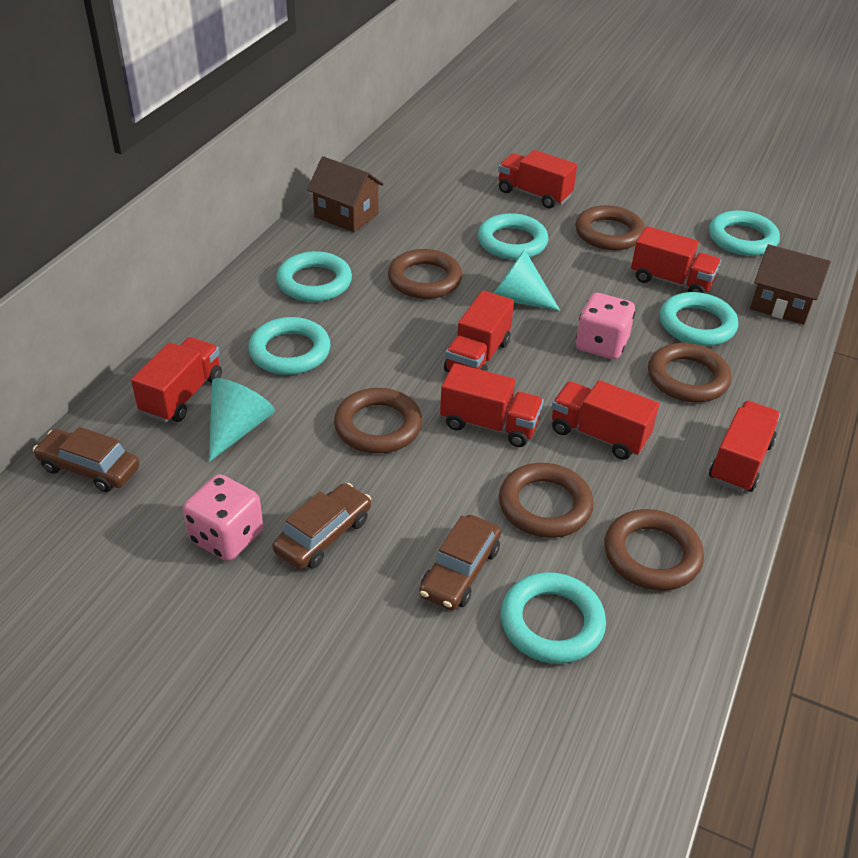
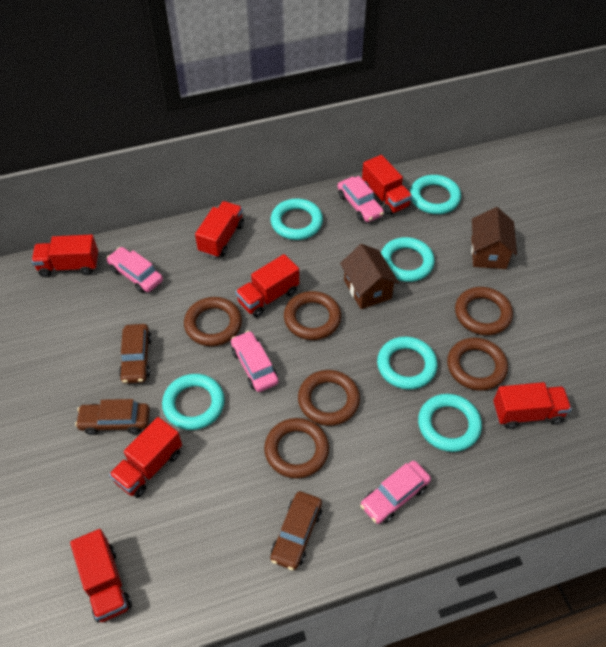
pink car: 0 -> 4
pink dice: 2 -> 0
turquoise cone: 2 -> 0

